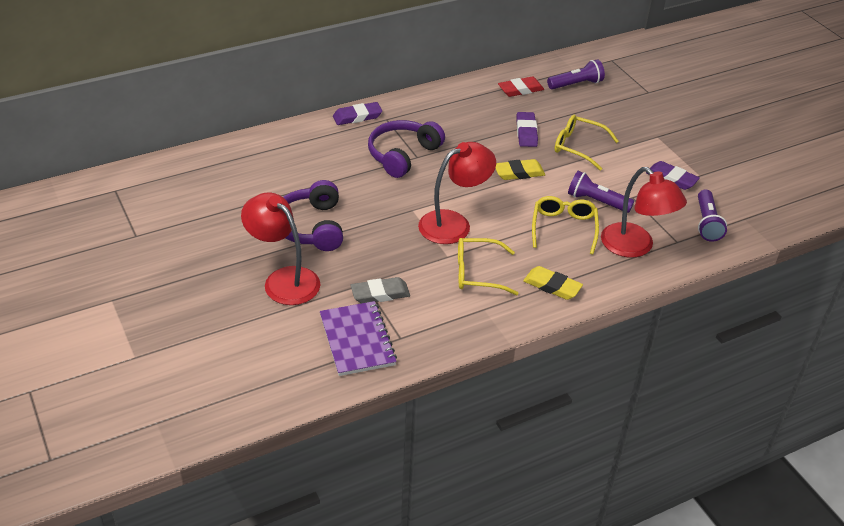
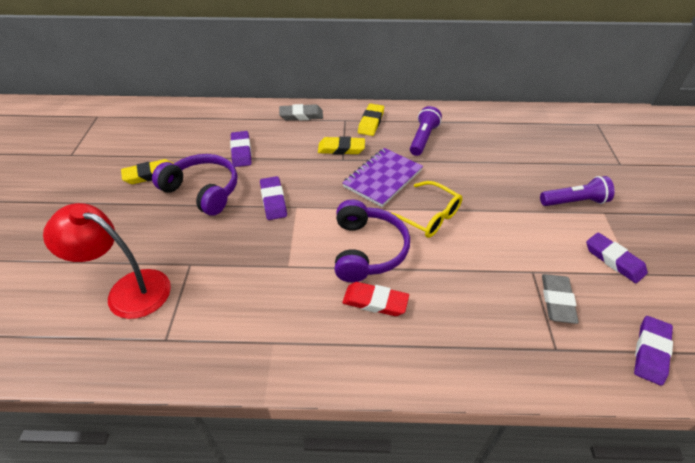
grey eraser: 1 -> 2
purple eraser: 3 -> 4
purple flashlight: 3 -> 2
red lamp: 3 -> 1
yellow eraser: 2 -> 3
yellow glasses: 3 -> 1

